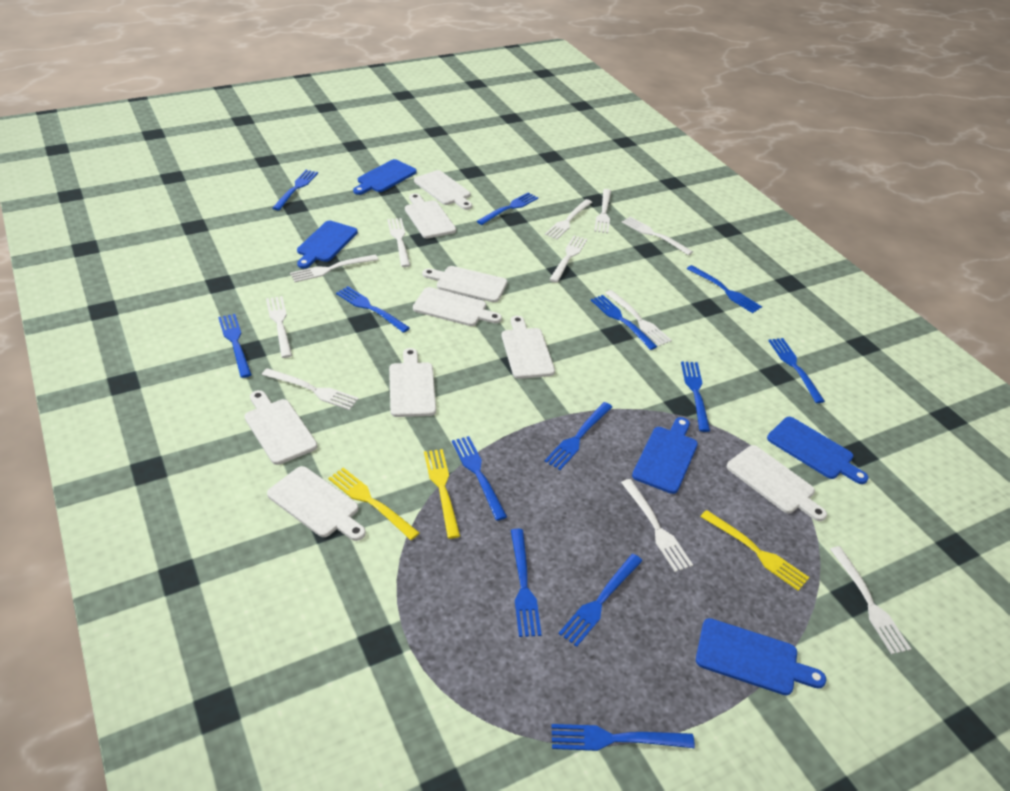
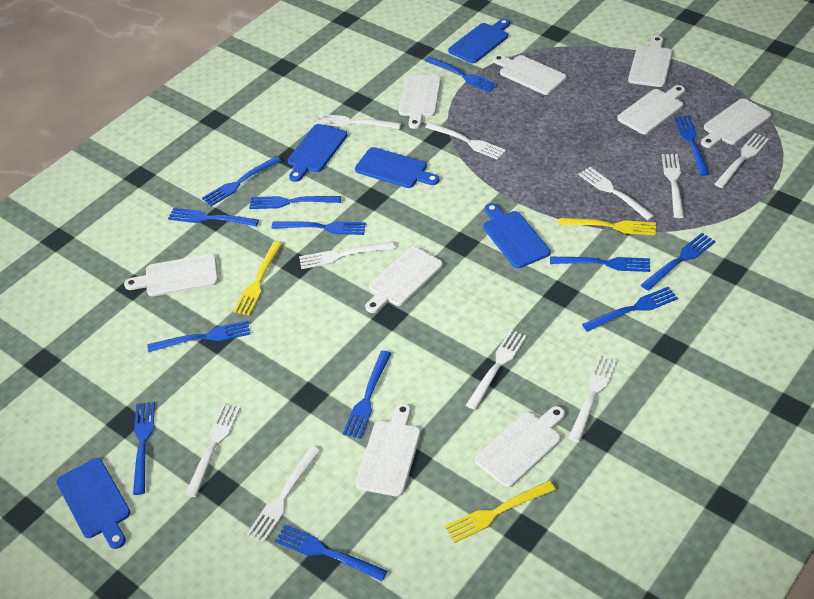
white fork: 11 -> 10

